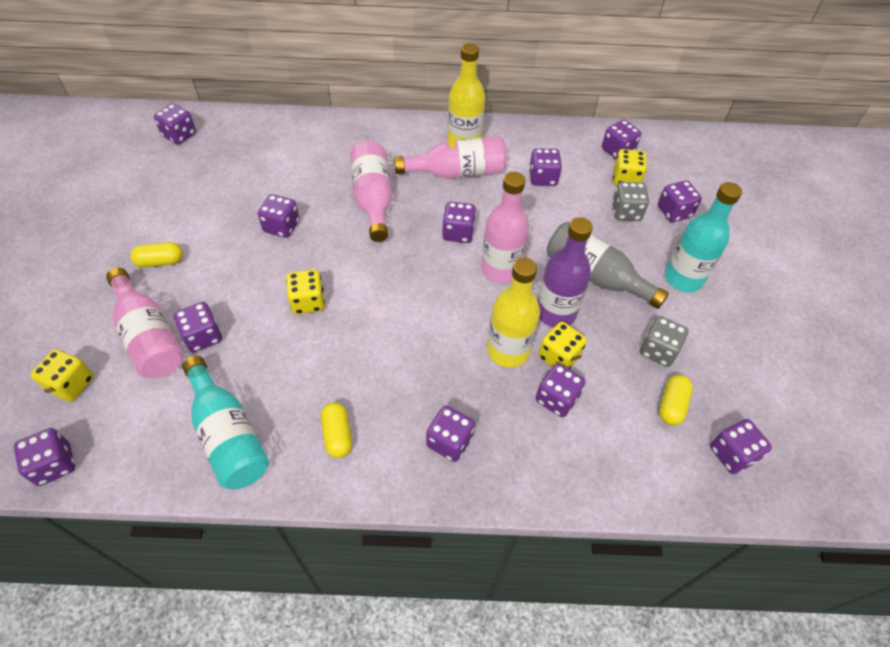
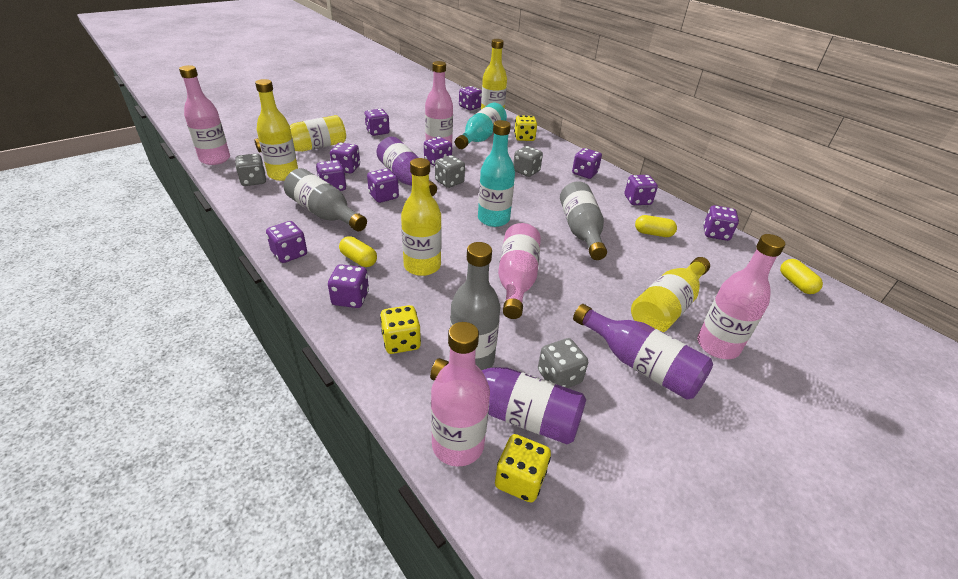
grey bottle: 1 -> 3
grey dice: 2 -> 4
pink bottle: 4 -> 5
purple bottle: 1 -> 3
yellow bottle: 2 -> 5
yellow dice: 4 -> 3

